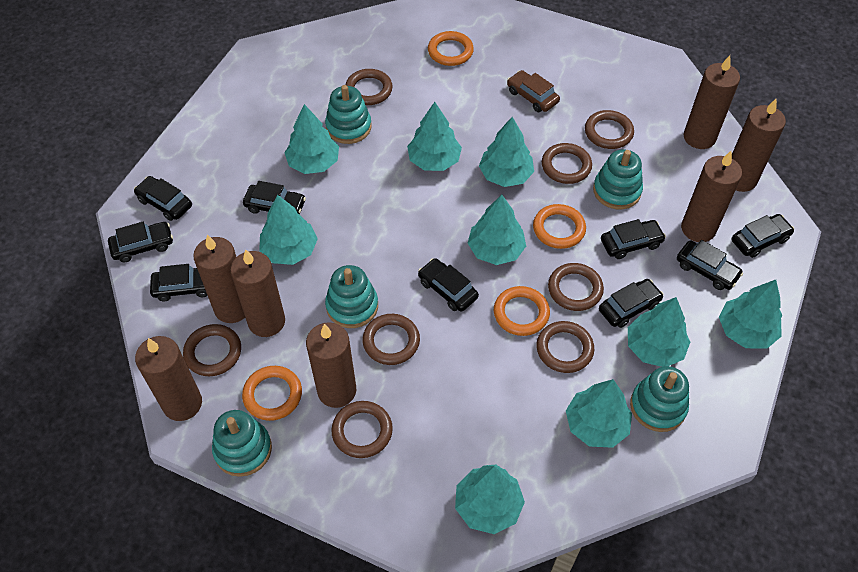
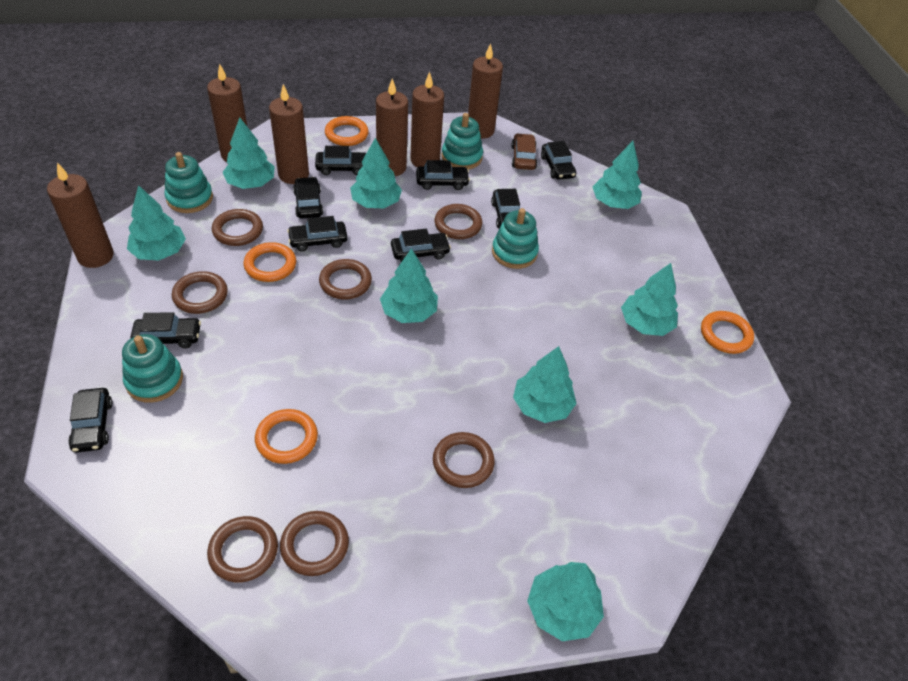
brown candle: 7 -> 6
brown ring: 8 -> 7
turquoise stacking toy: 5 -> 4
turquoise tree: 9 -> 8

